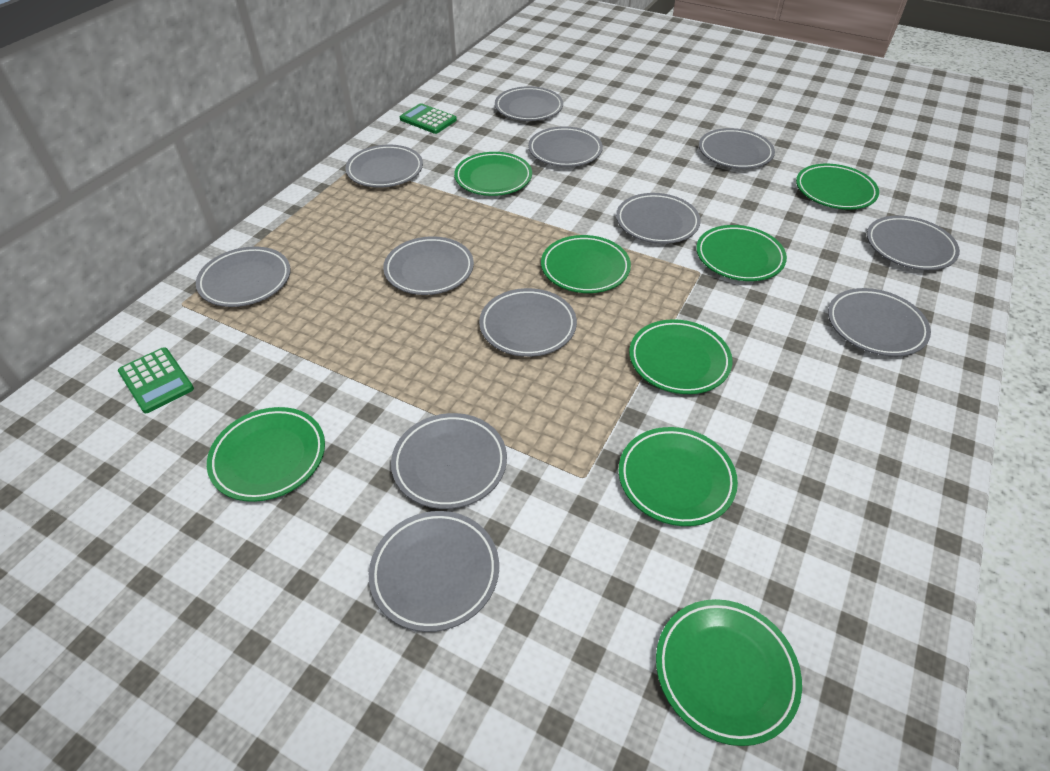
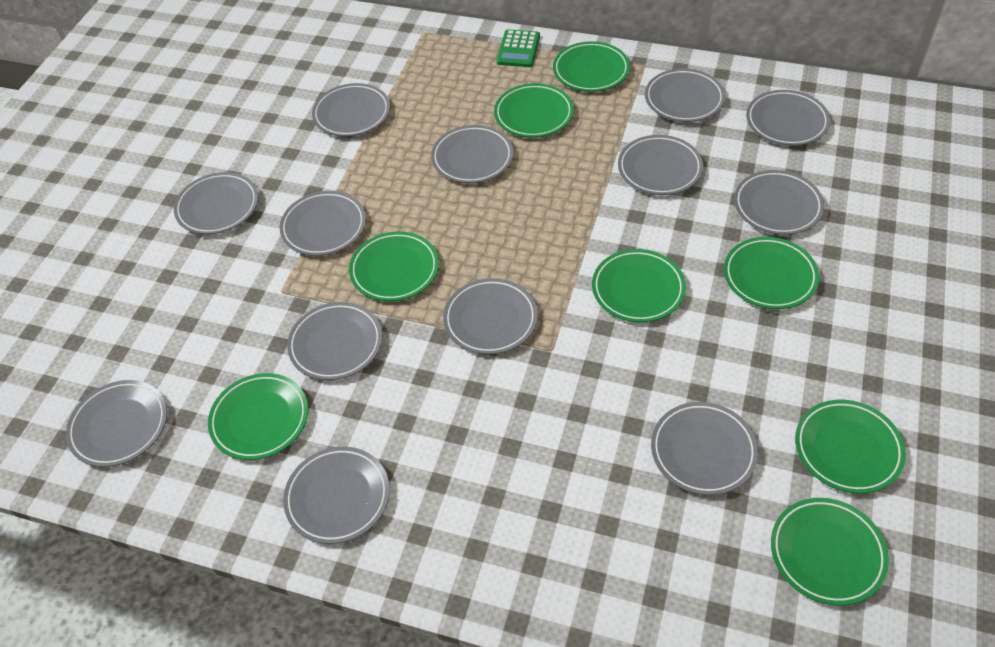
green calculator: 2 -> 1
grey plate: 12 -> 13

